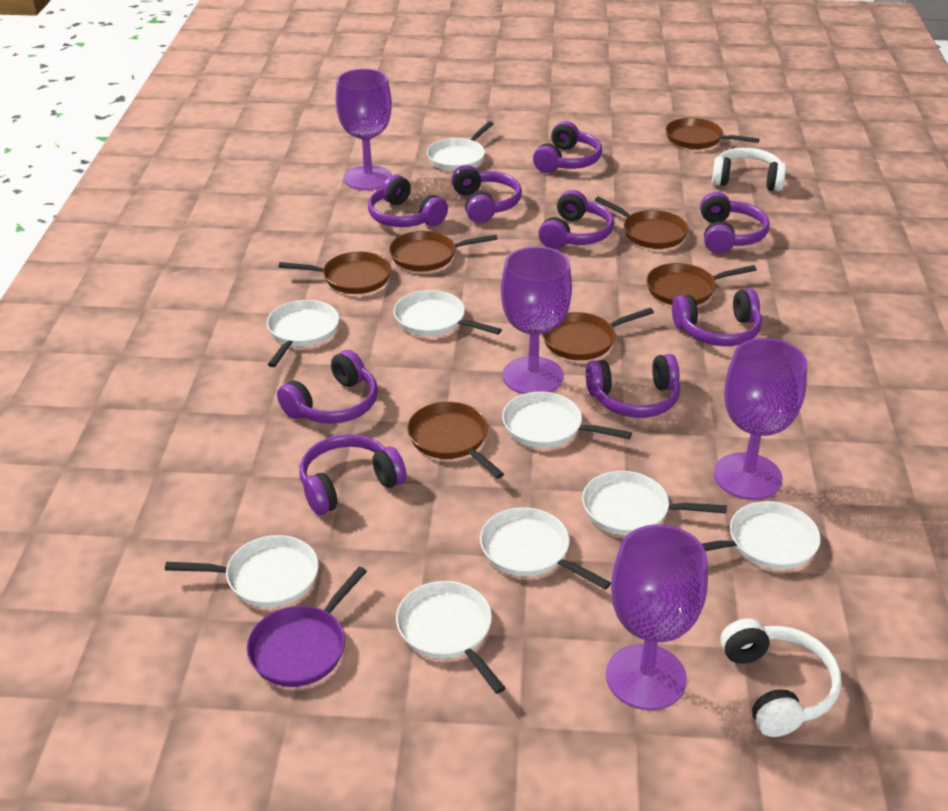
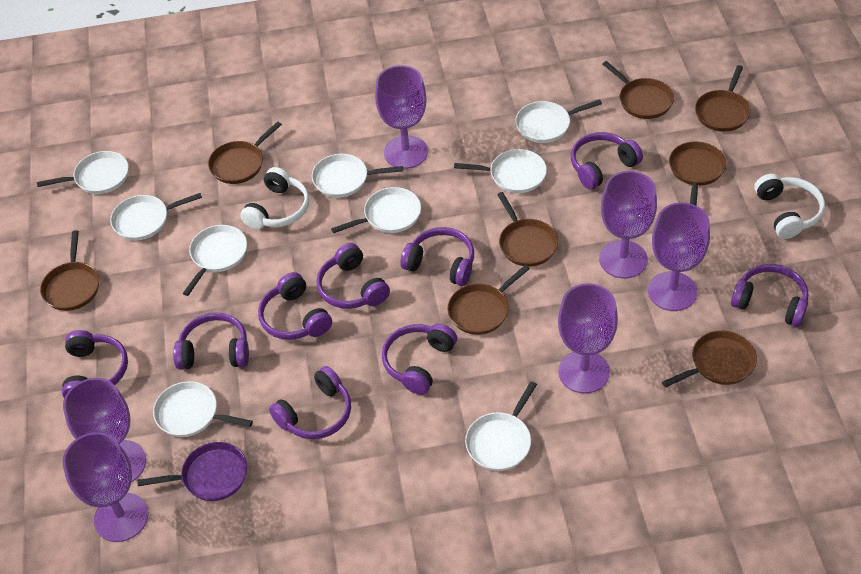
brown pan: 7 -> 8
purple goblet: 4 -> 6

